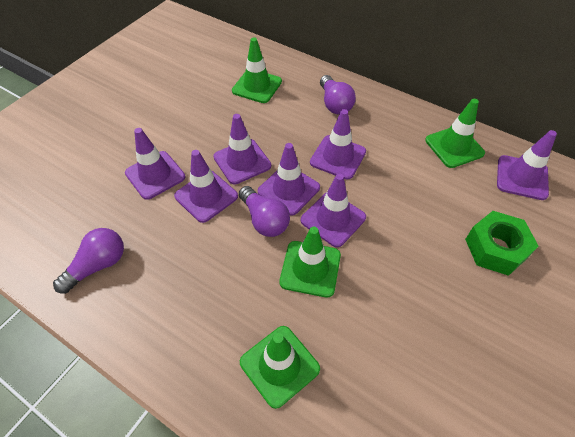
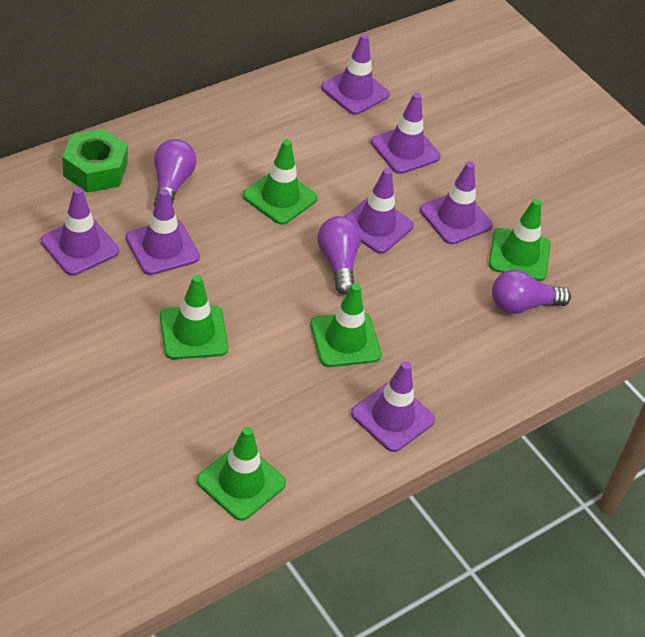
green traffic cone: 4 -> 5

